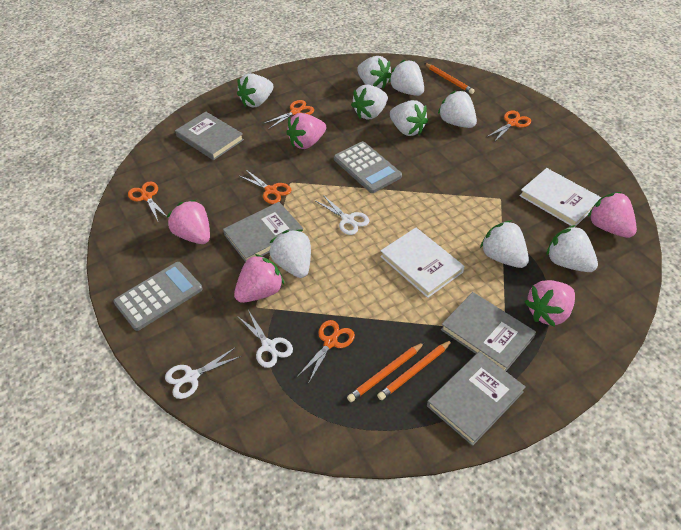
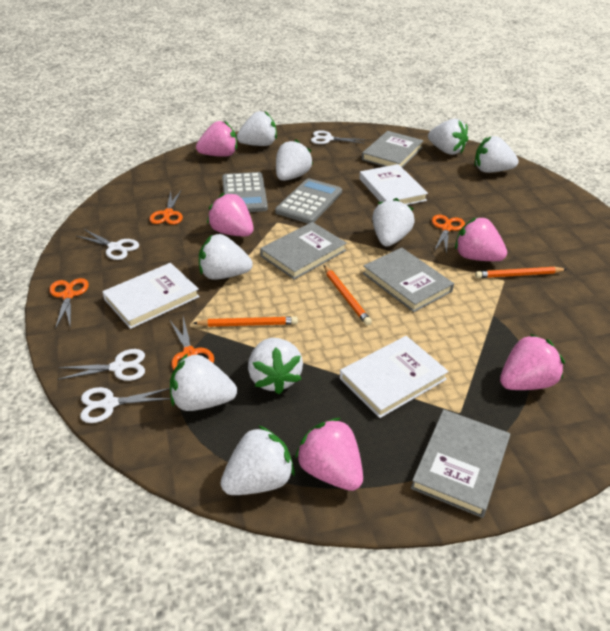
orange scissors: 5 -> 4
white book: 2 -> 3
white scissors: 3 -> 4

